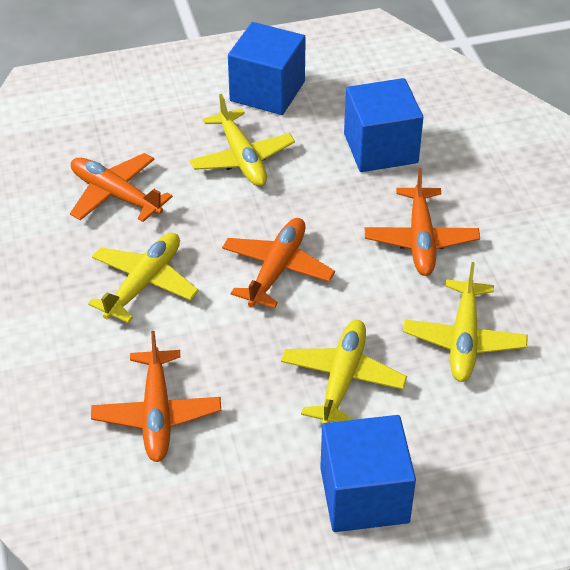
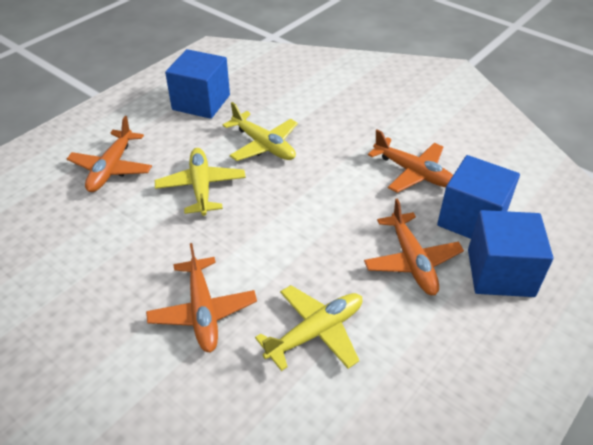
yellow plane: 4 -> 3

